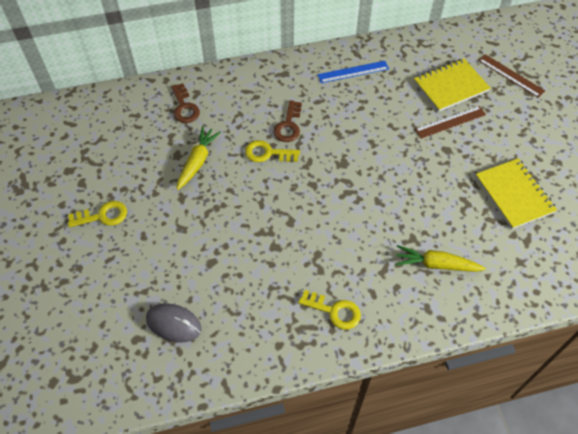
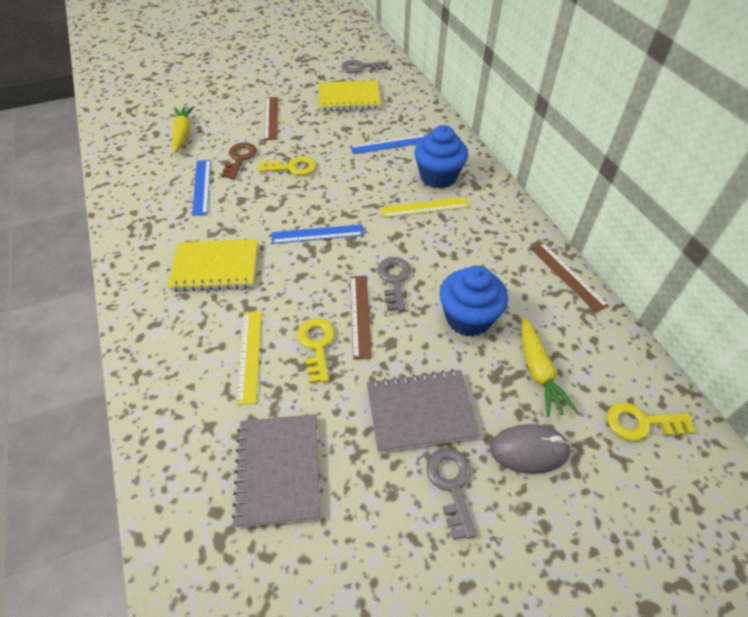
blue cupcake: 0 -> 2
blue ruler: 1 -> 3
brown key: 2 -> 1
brown ruler: 2 -> 3
grey key: 0 -> 3
grey notebook: 0 -> 2
yellow ruler: 0 -> 2

